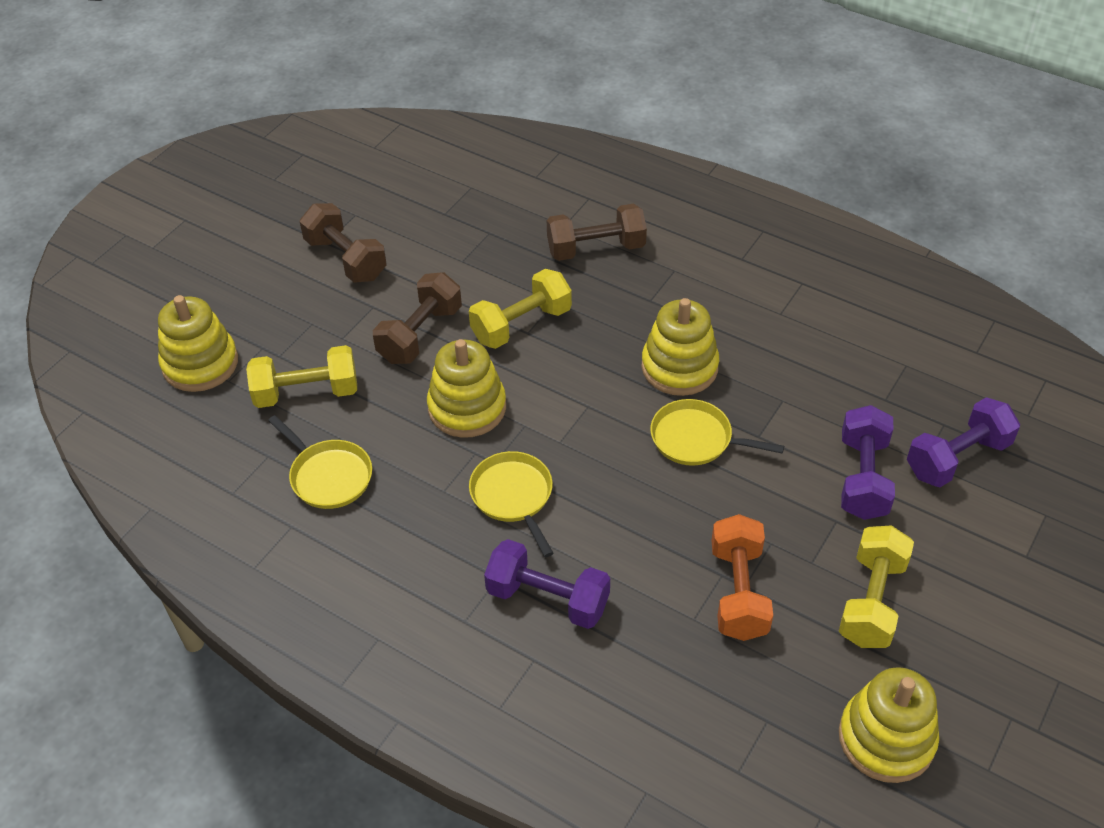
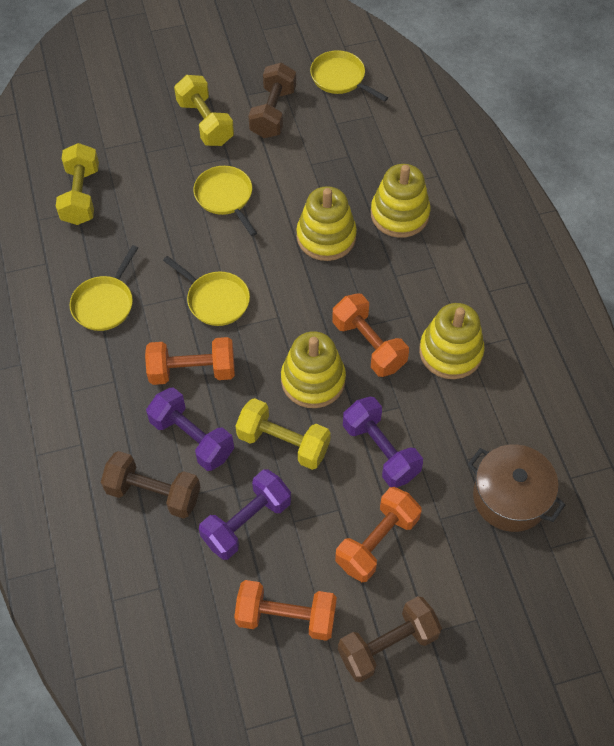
brown pot: 0 -> 1
orange dumbbell: 1 -> 4
yellow pan: 3 -> 4

